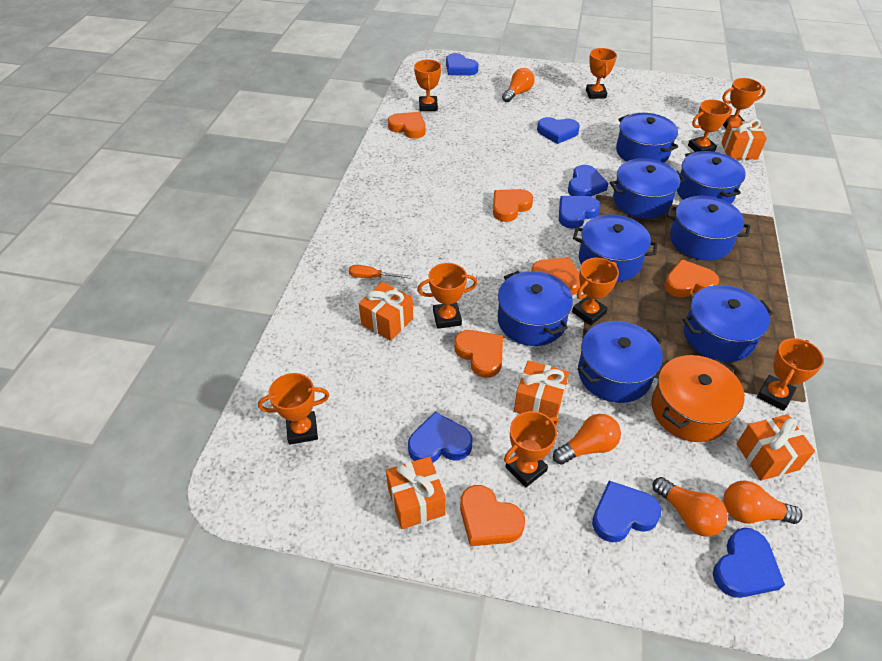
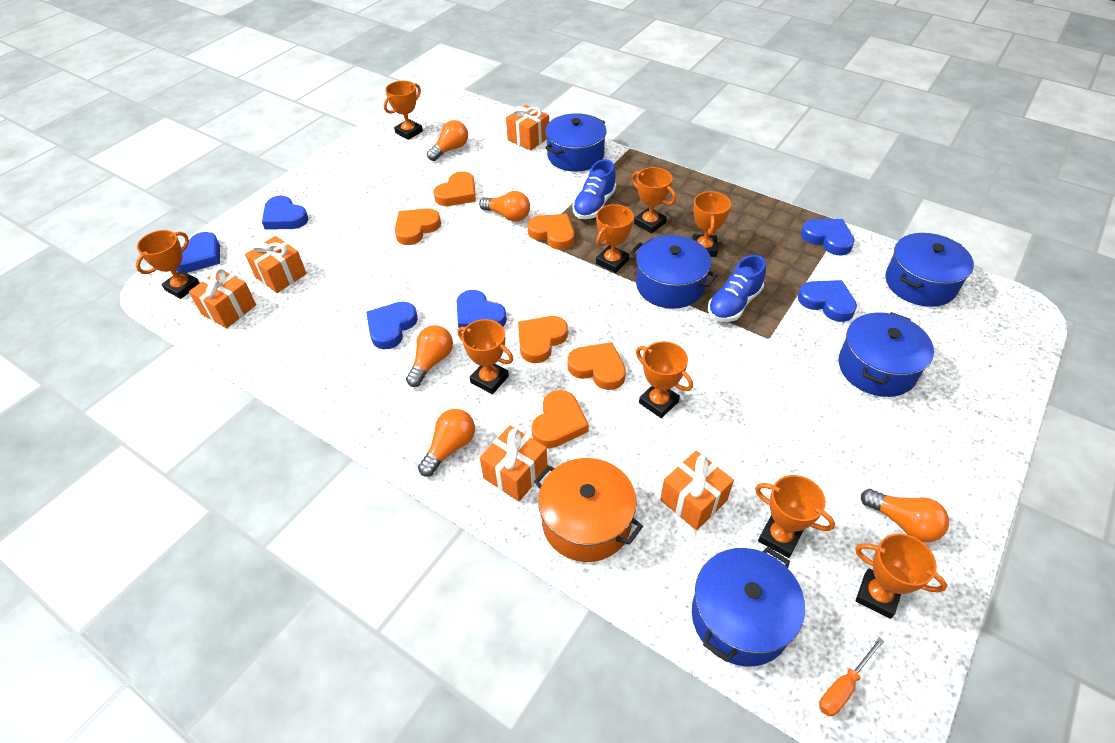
blue heart: 7 -> 6
blue pot: 8 -> 5
blue shoe: 0 -> 2
orange light bulb: 4 -> 5

